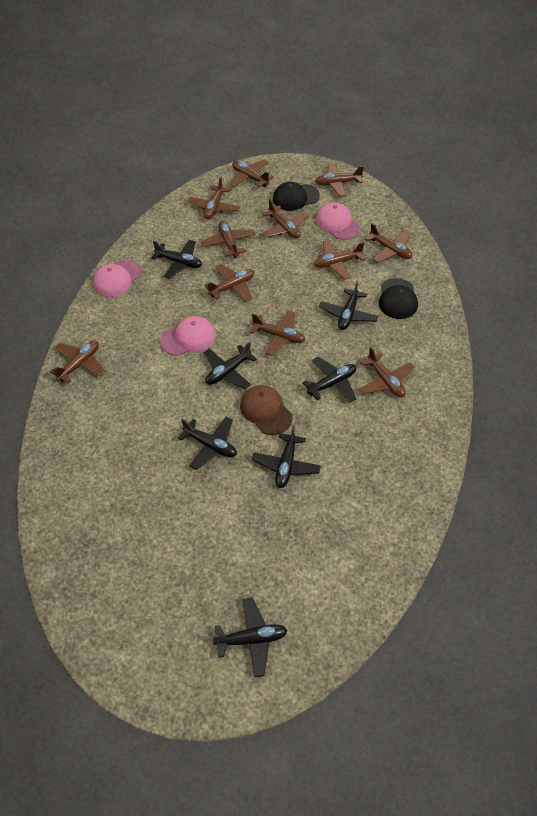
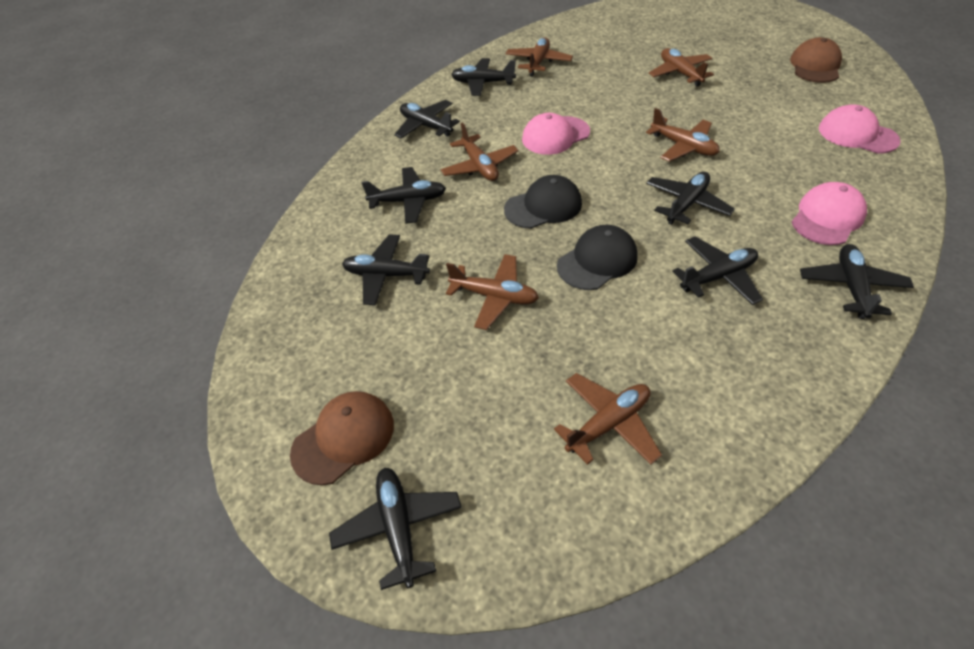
black plane: 7 -> 8
brown cap: 1 -> 2
brown plane: 11 -> 6

